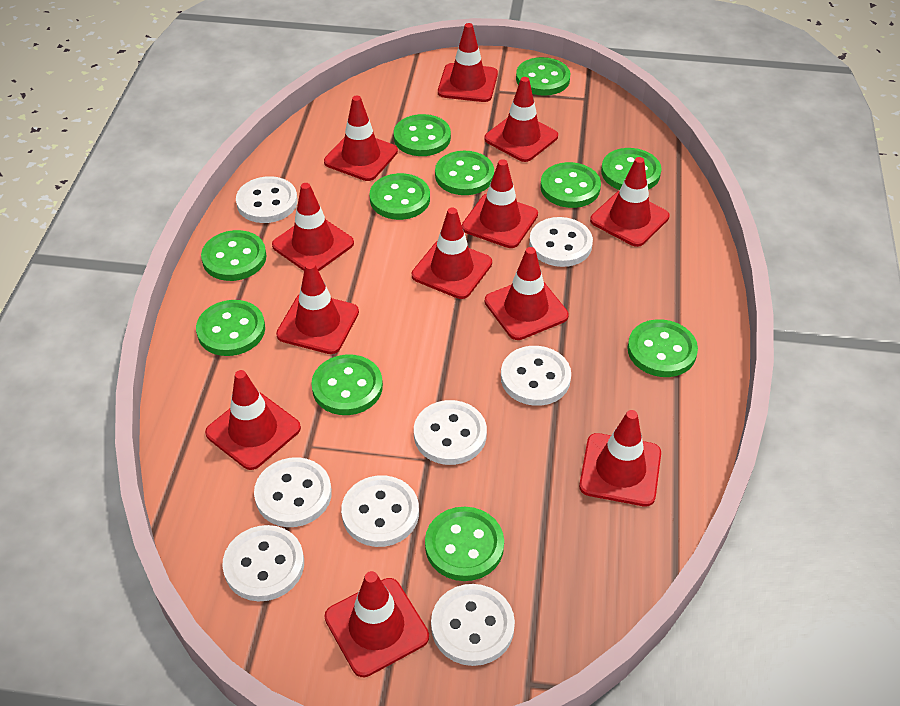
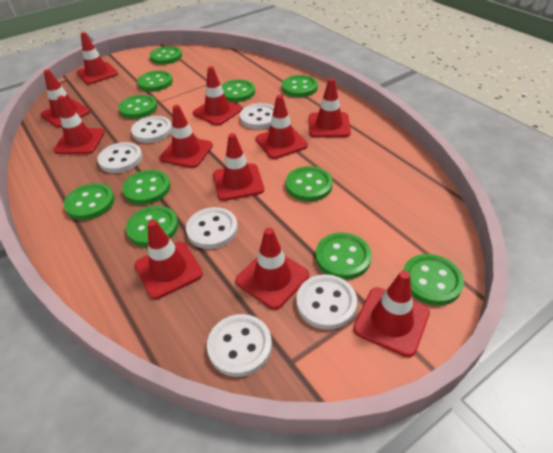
red traffic cone: 12 -> 11
white button: 8 -> 6

